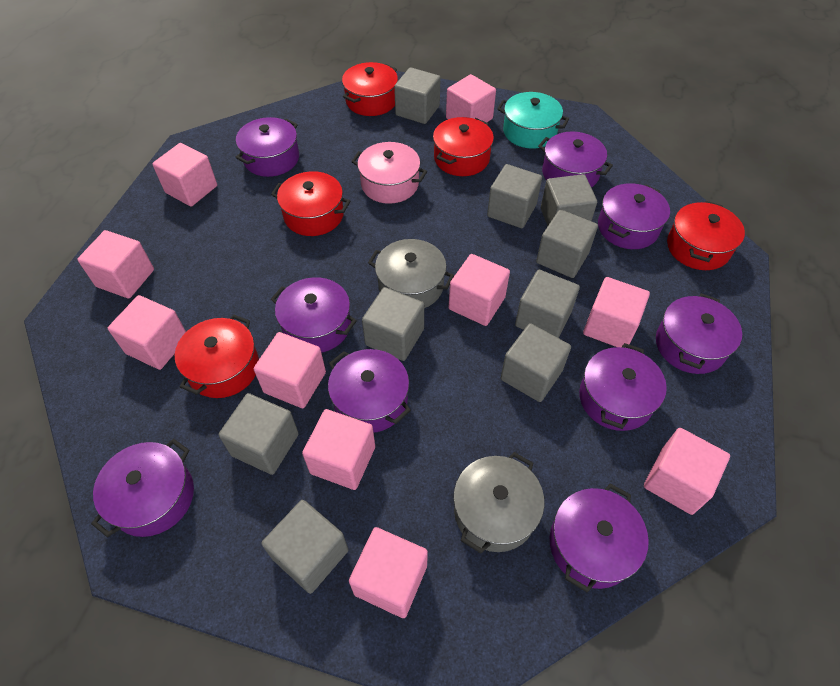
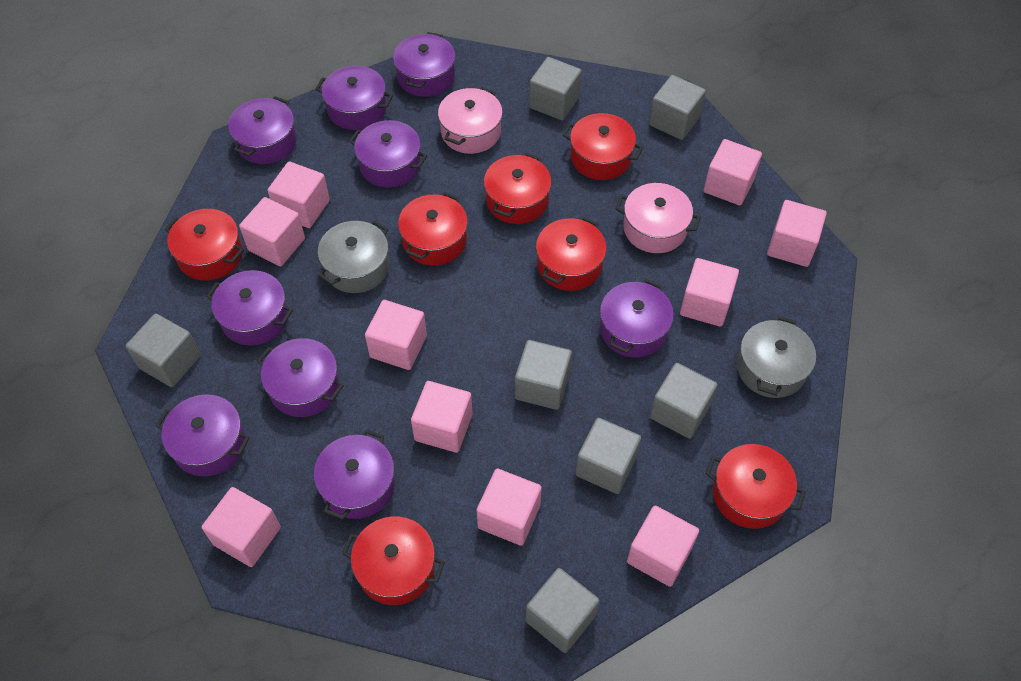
grey cube: 9 -> 7
pink pot: 1 -> 2
red pot: 5 -> 7
turquoise pot: 1 -> 0

